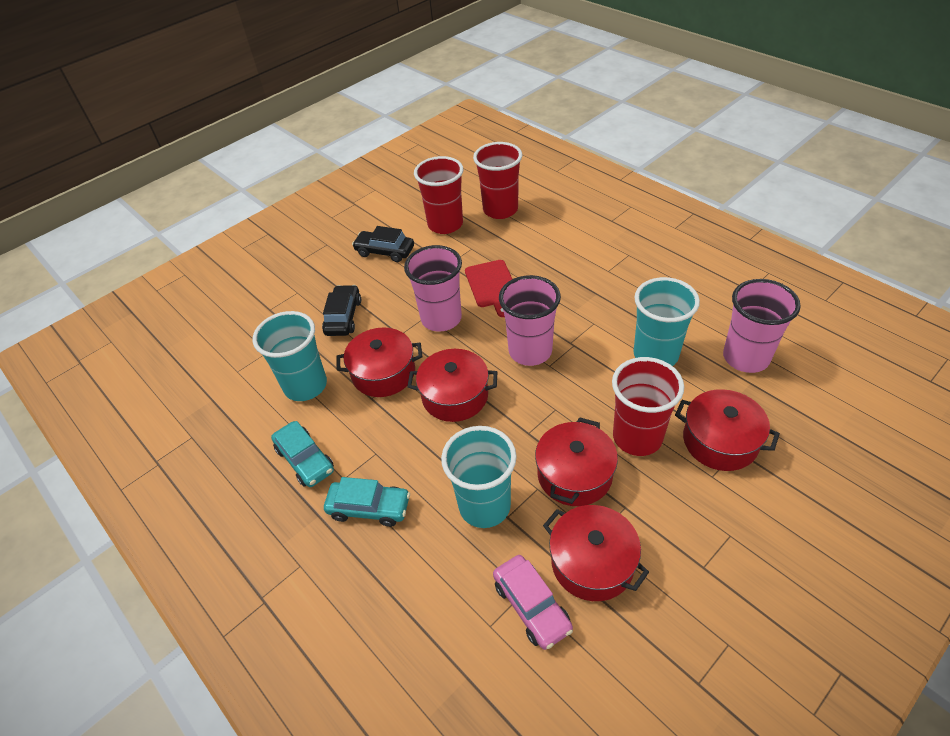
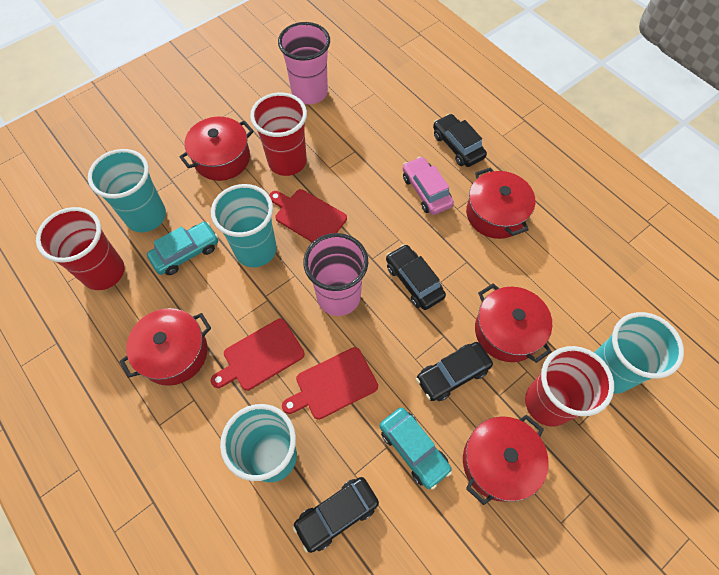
black car: 2 -> 4
pink cup: 3 -> 2
red cutting board: 1 -> 3
turquoise cup: 3 -> 4

